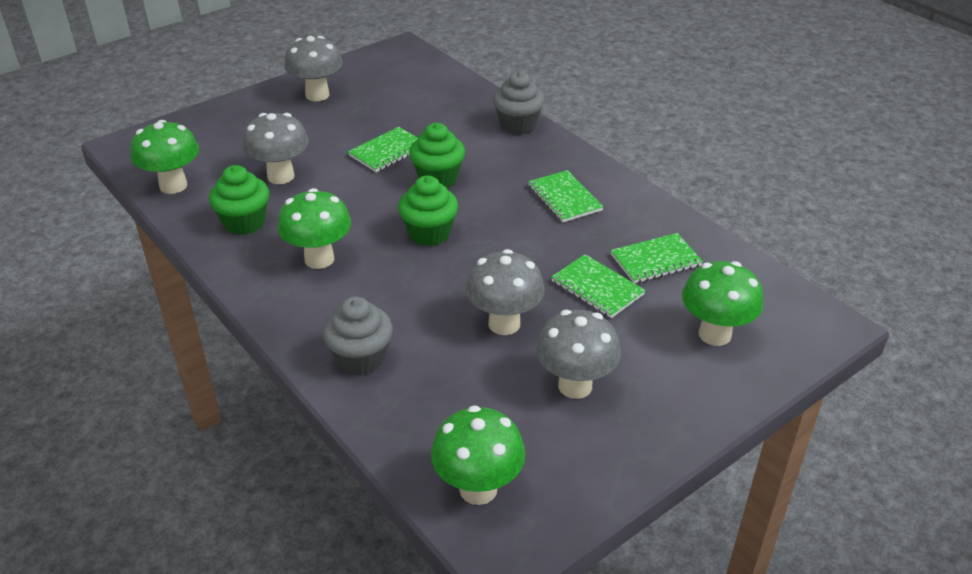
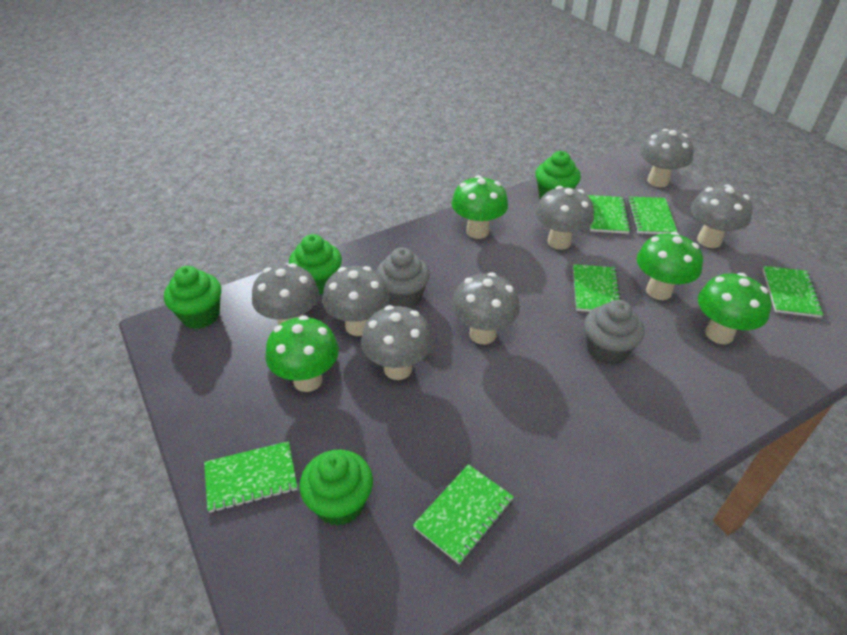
green cupcake: 3 -> 4
green notebook: 4 -> 6
grey mushroom: 4 -> 7

